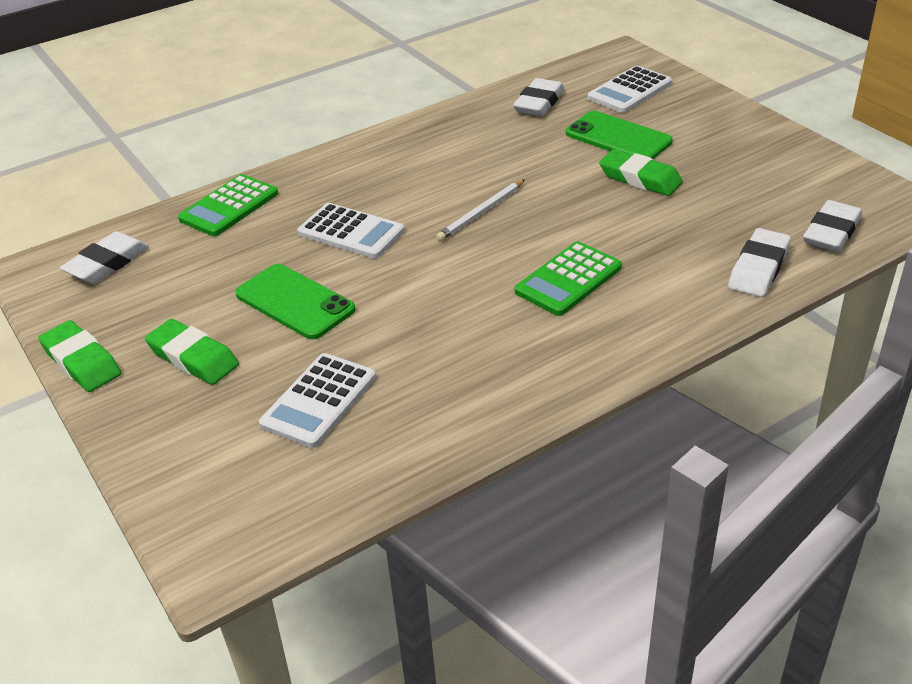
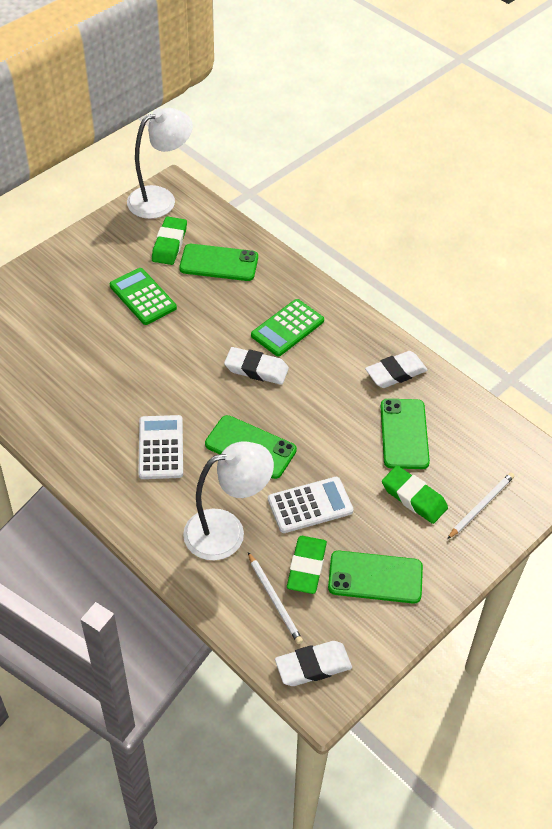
green phone: 2 -> 4
white calculator: 3 -> 2
white eraser: 4 -> 3
white lamp: 0 -> 2
white pencil: 1 -> 2

